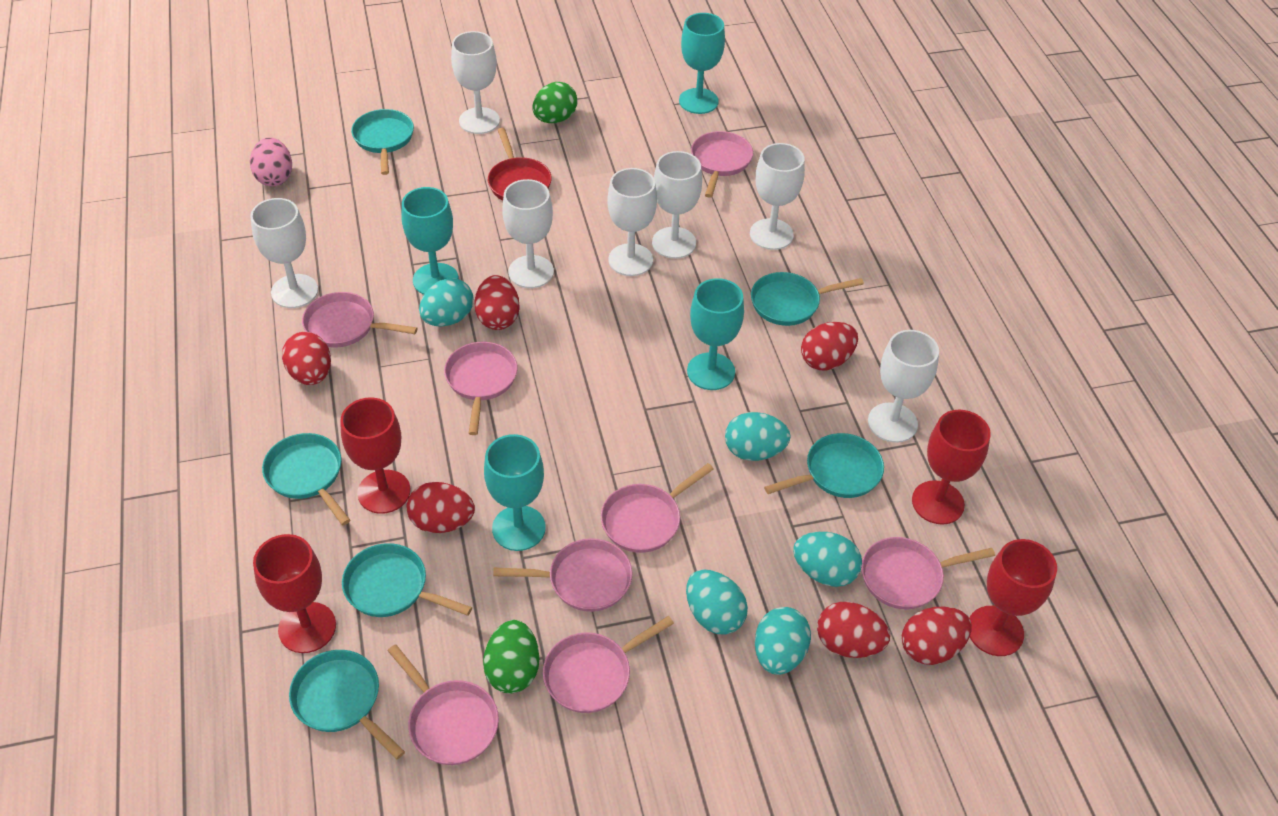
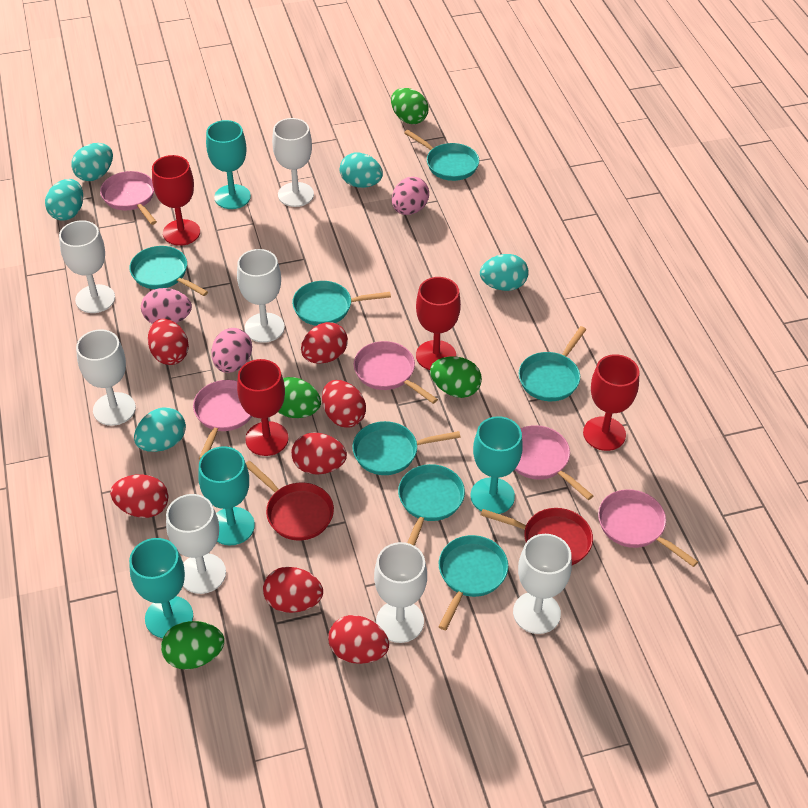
green egg: 2 -> 4
pink egg: 1 -> 3
pink pan: 8 -> 5
red egg: 6 -> 7
red pan: 1 -> 2
turquoise pan: 6 -> 7

